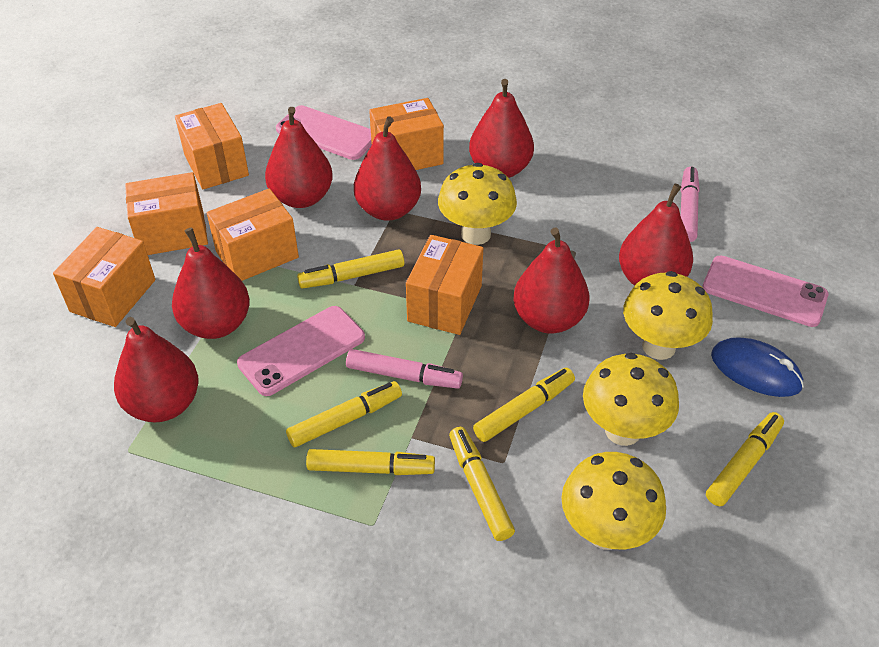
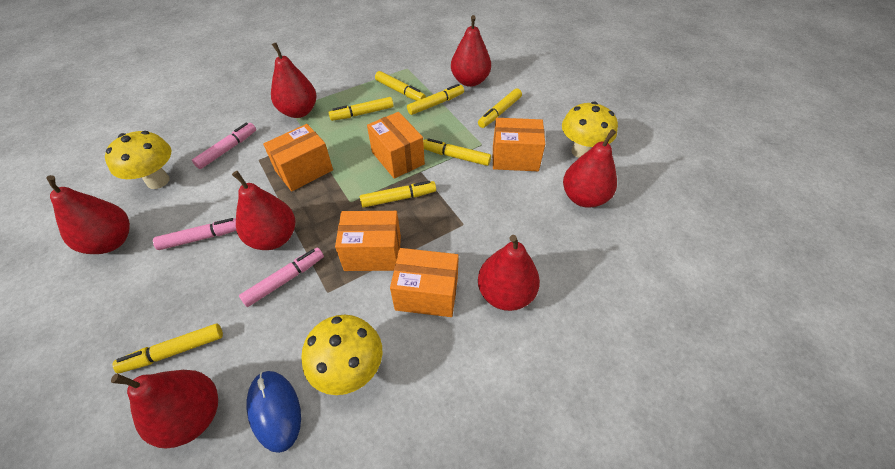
orange box: 6 -> 5
pink marker: 2 -> 3
pink phone: 3 -> 0
yellow marker: 6 -> 7
yellow mushroom: 4 -> 3

